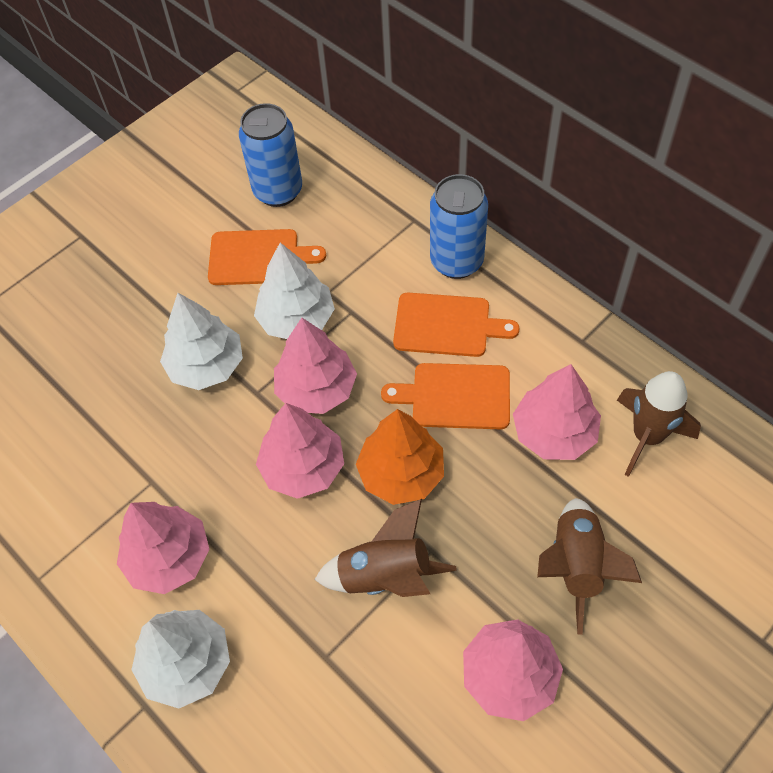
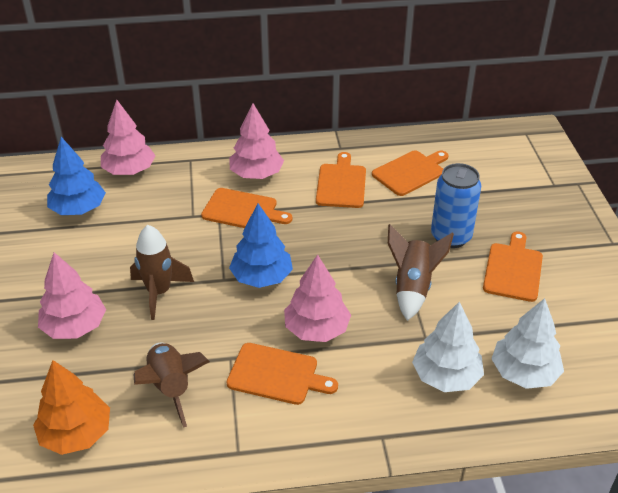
blue can: 2 -> 1
blue tree: 0 -> 2
orange cutting board: 3 -> 5
pink tree: 5 -> 4
white tree: 3 -> 2

